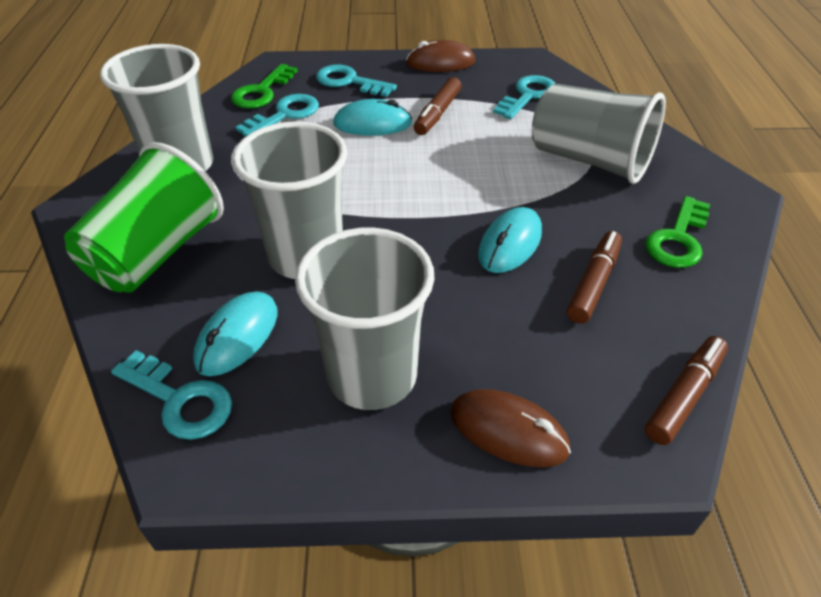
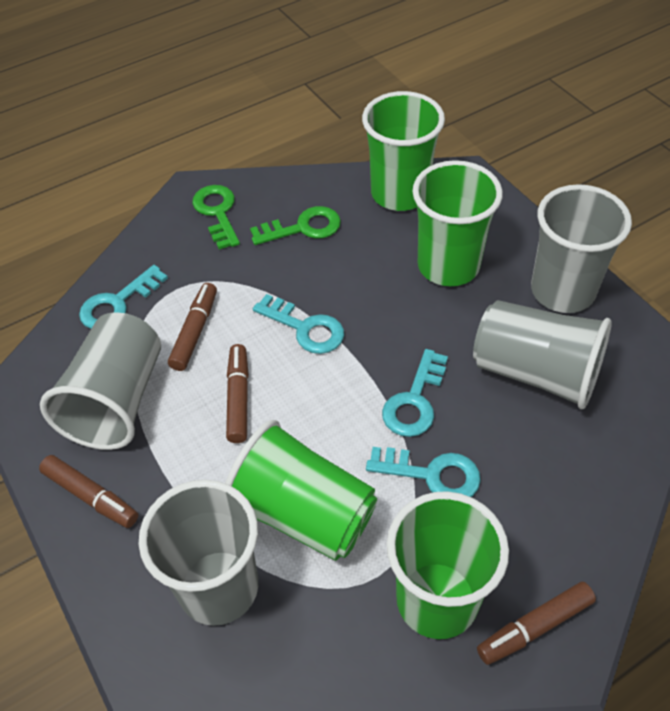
brown marker: 3 -> 4
brown mouse: 2 -> 0
green cup: 1 -> 4
turquoise mouse: 3 -> 0

